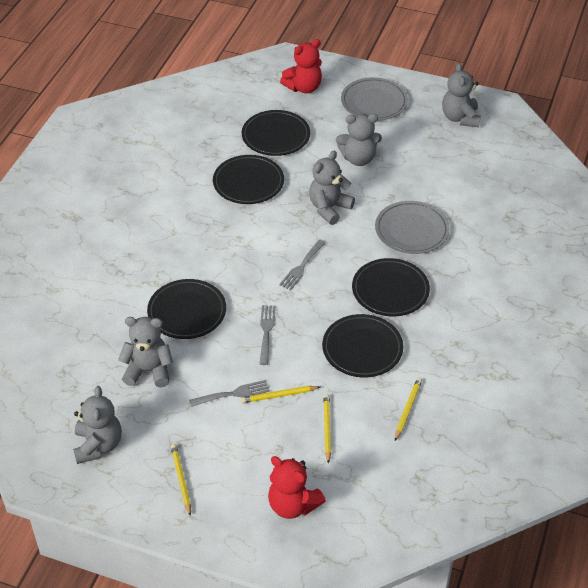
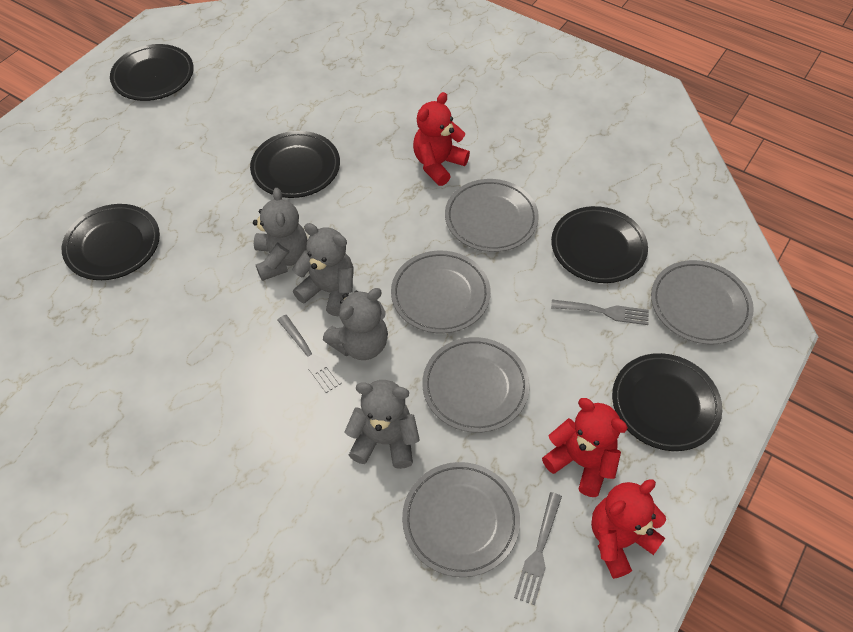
grey plate: 2 -> 5
grey teddy bear: 5 -> 4
red teddy bear: 2 -> 3
yellow pencil: 4 -> 0

